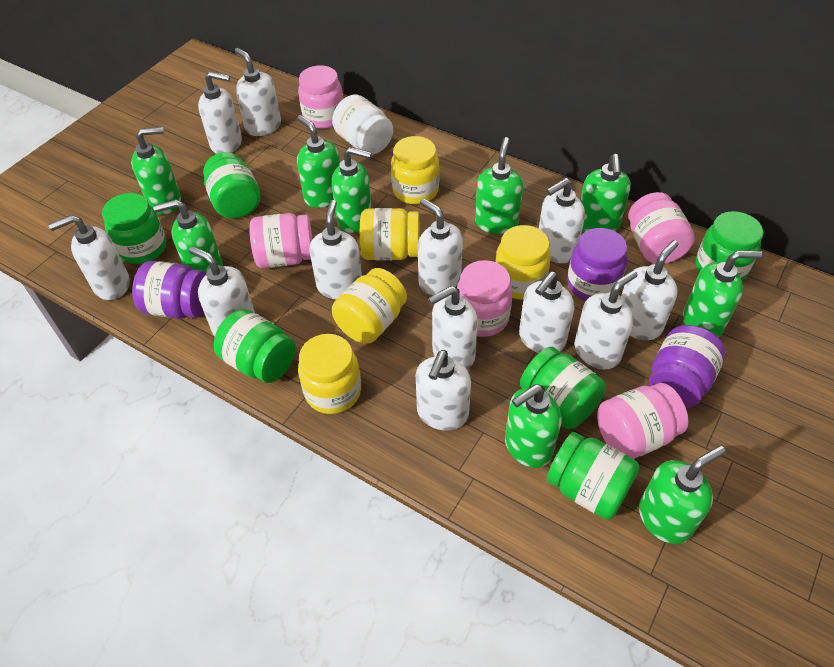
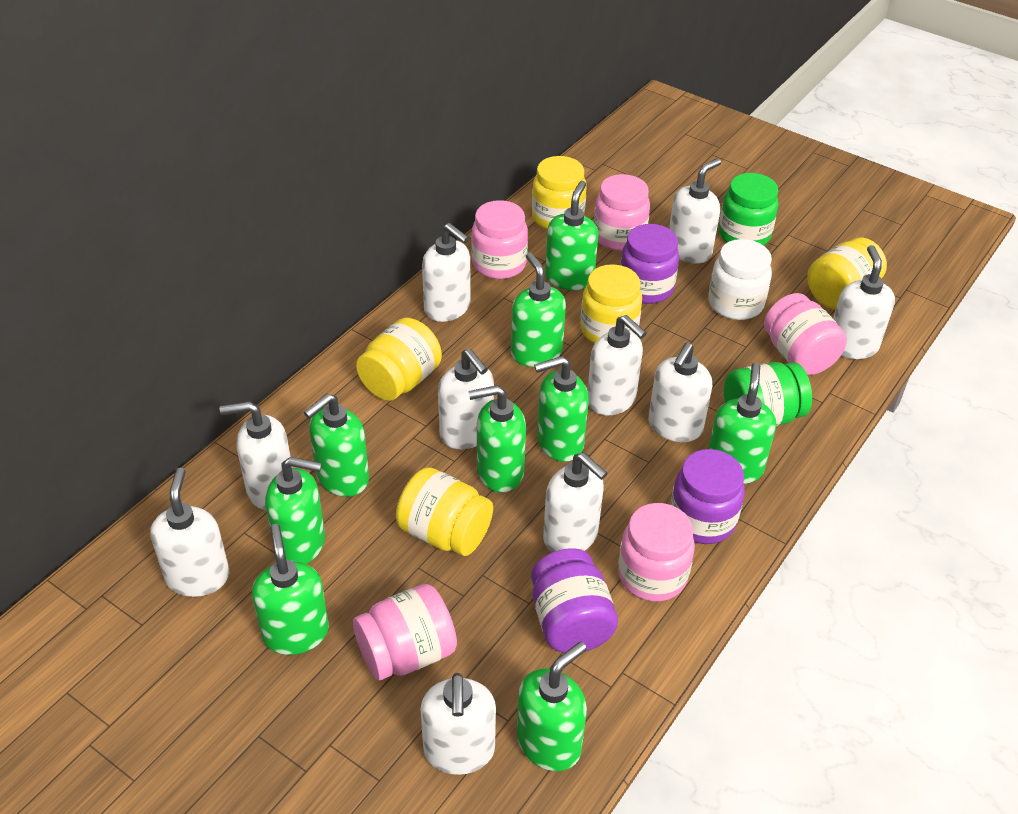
green jar: 6 -> 2
white soap dispenser: 12 -> 10

